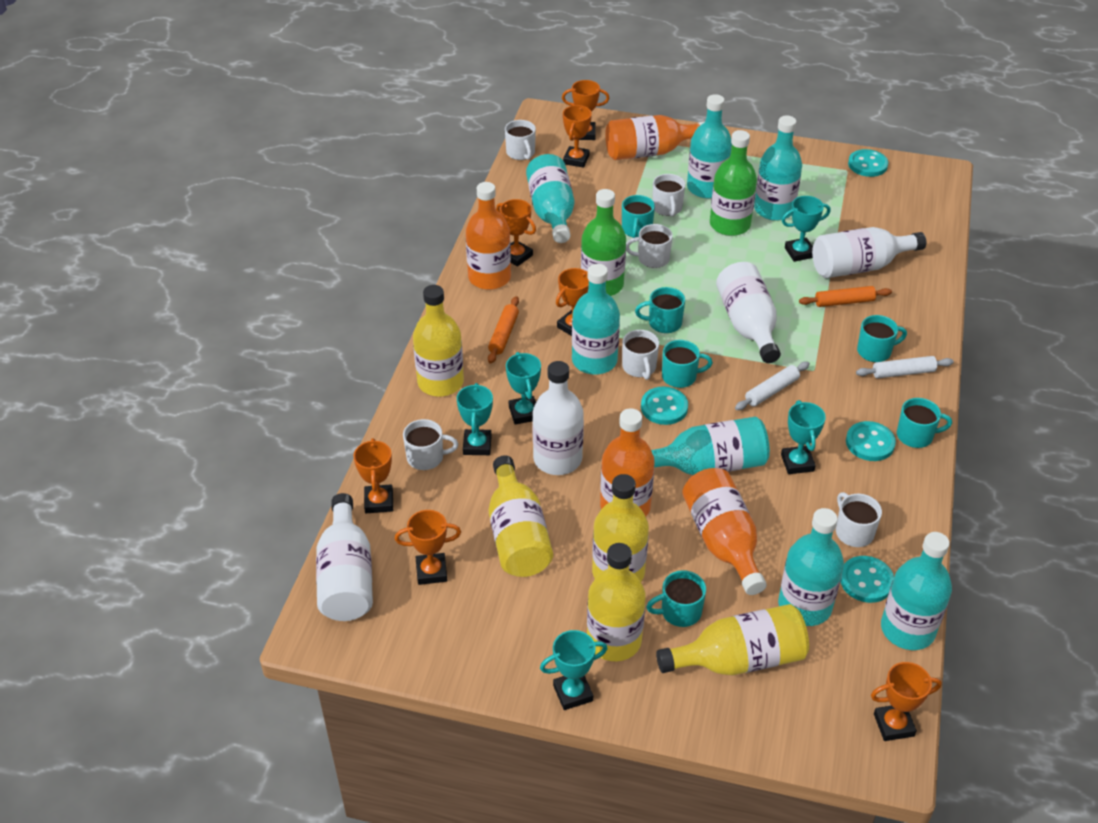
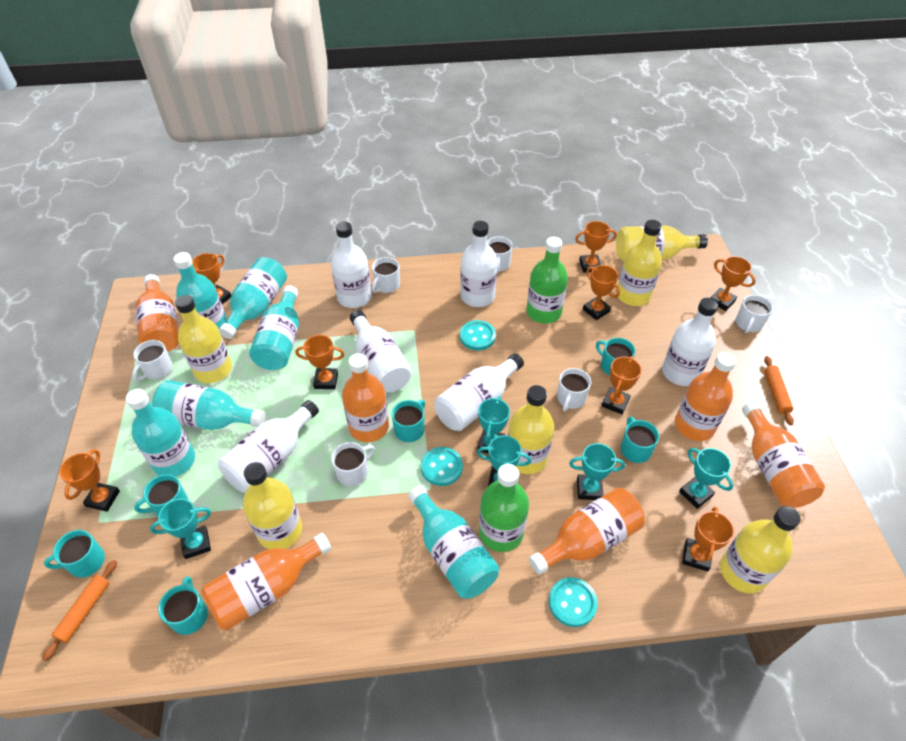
orange bottle: 4 -> 6
orange trophy: 7 -> 8
turquoise bottle: 7 -> 6
turquoise button: 4 -> 3
white bottle: 4 -> 6
white rolling pin: 2 -> 0
yellow bottle: 5 -> 6

